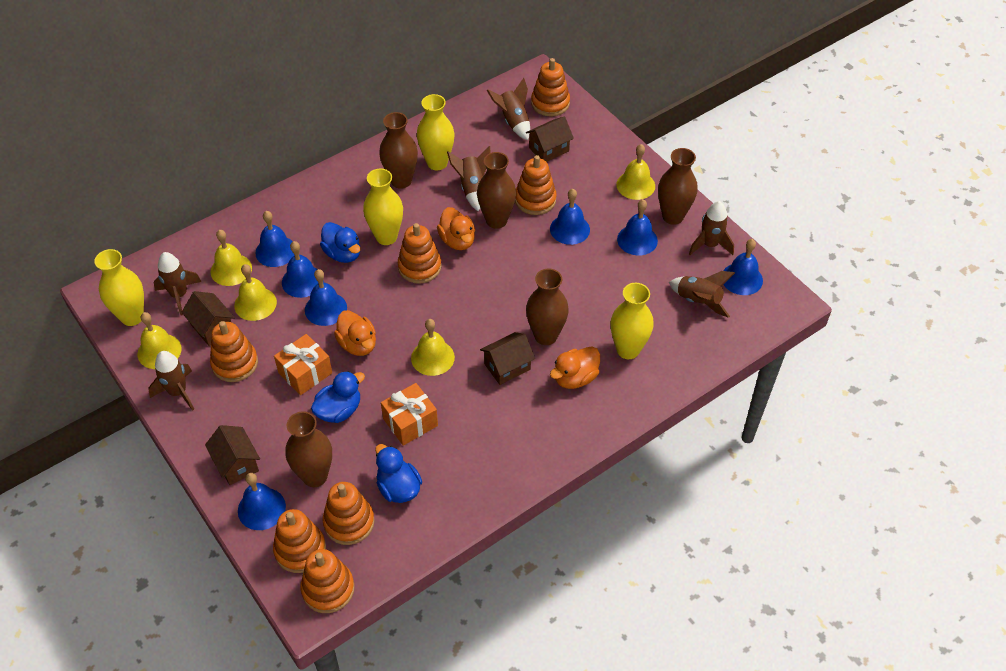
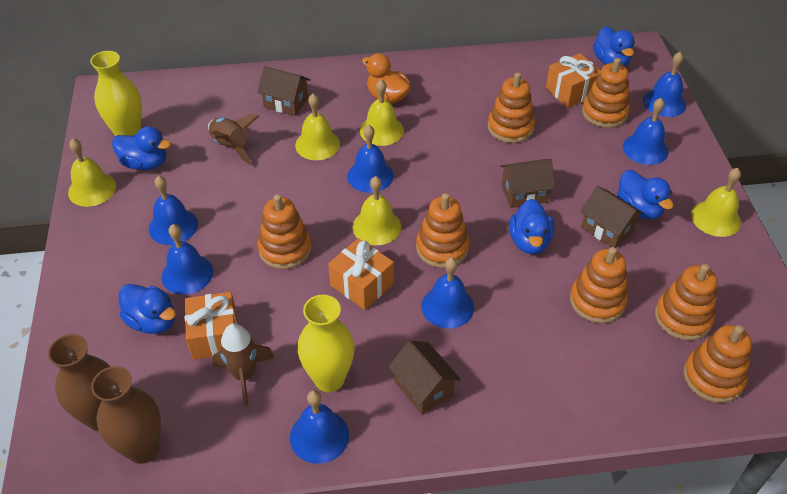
blue duck: 3 -> 5
brown rocket: 6 -> 2
brown vase: 5 -> 2
orange duck: 3 -> 1
orange gift: 2 -> 3
yellow vase: 4 -> 2

